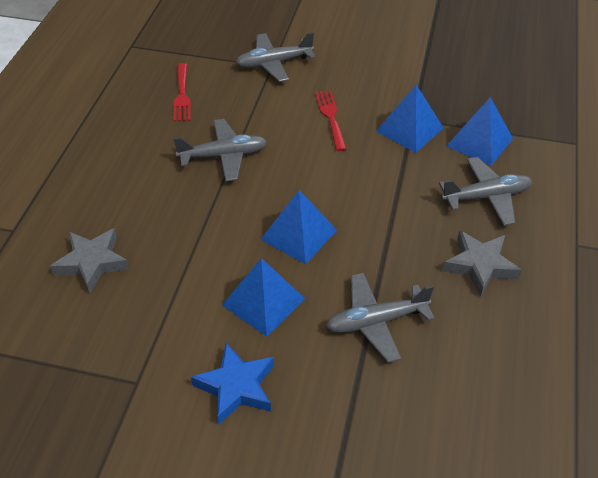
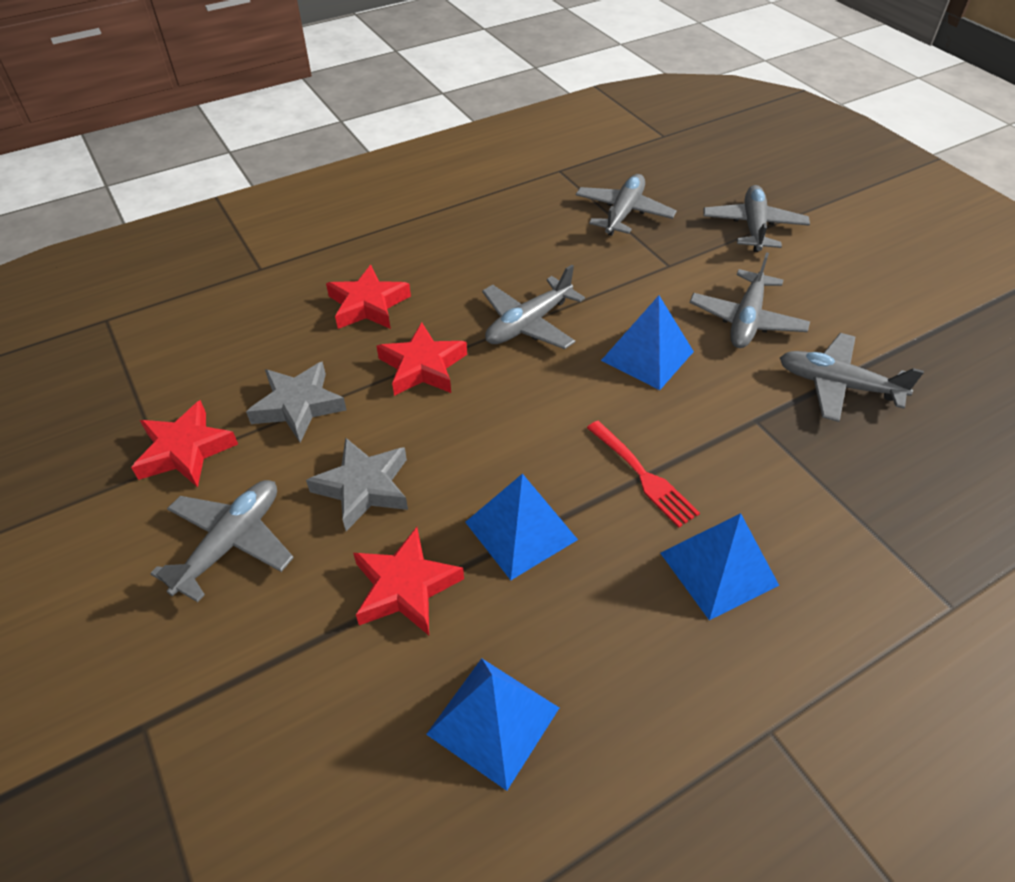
blue star: 1 -> 0
grey plane: 4 -> 6
red fork: 2 -> 1
red star: 0 -> 4

